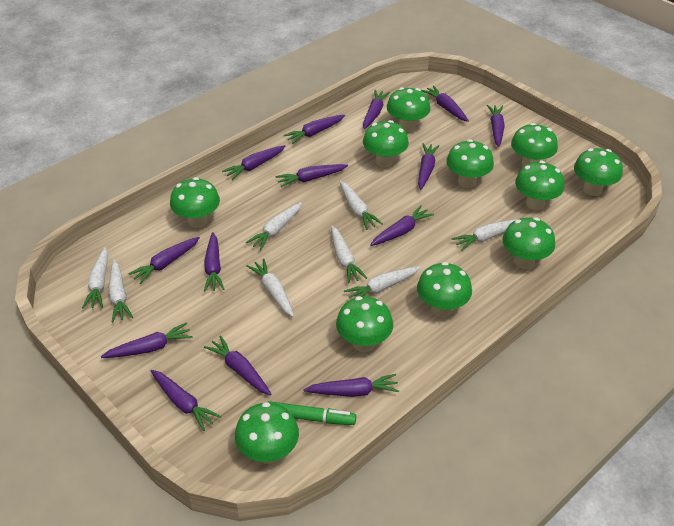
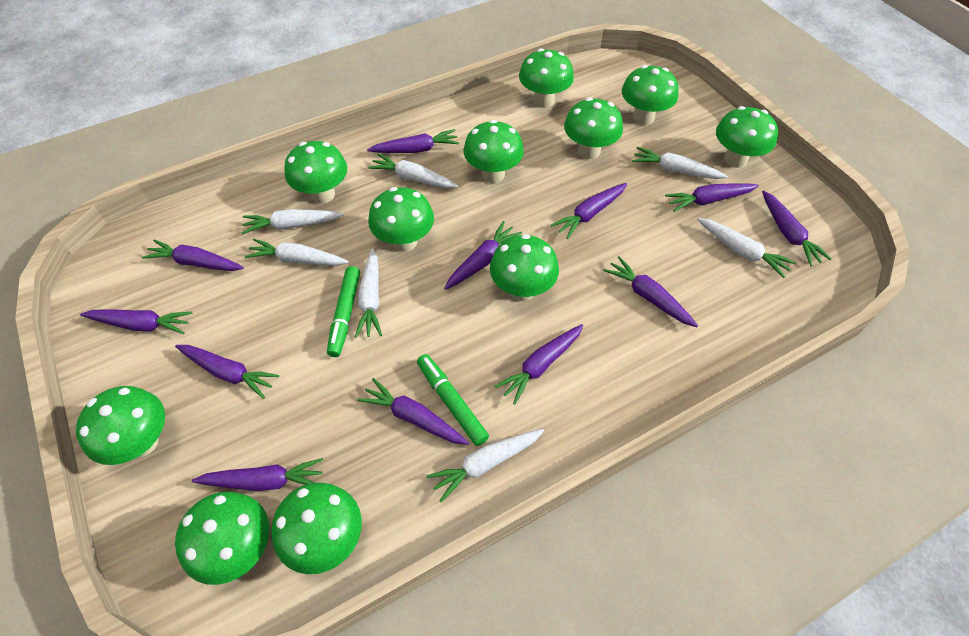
green marker: 1 -> 2
purple carrot: 14 -> 12
white carrot: 8 -> 7

